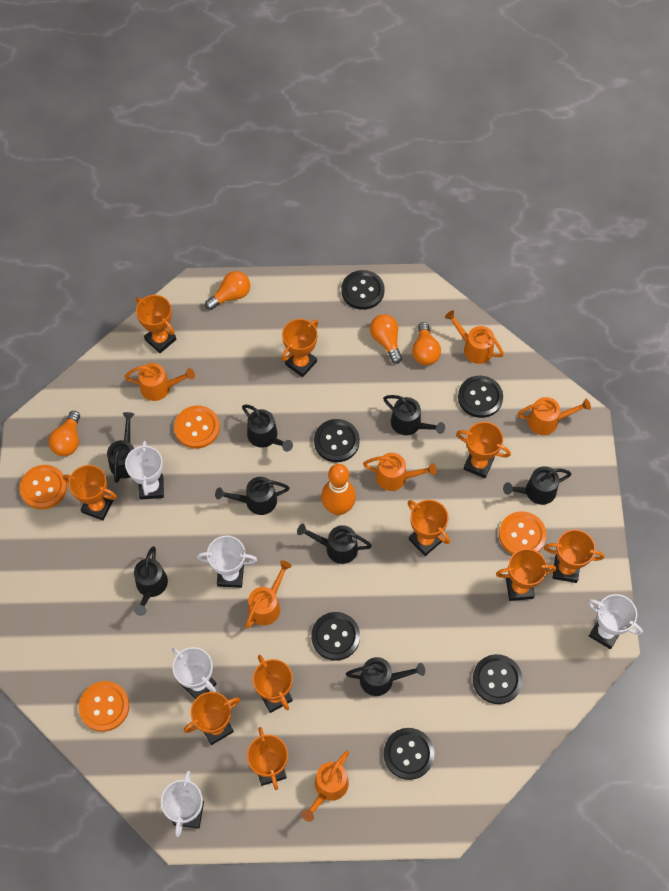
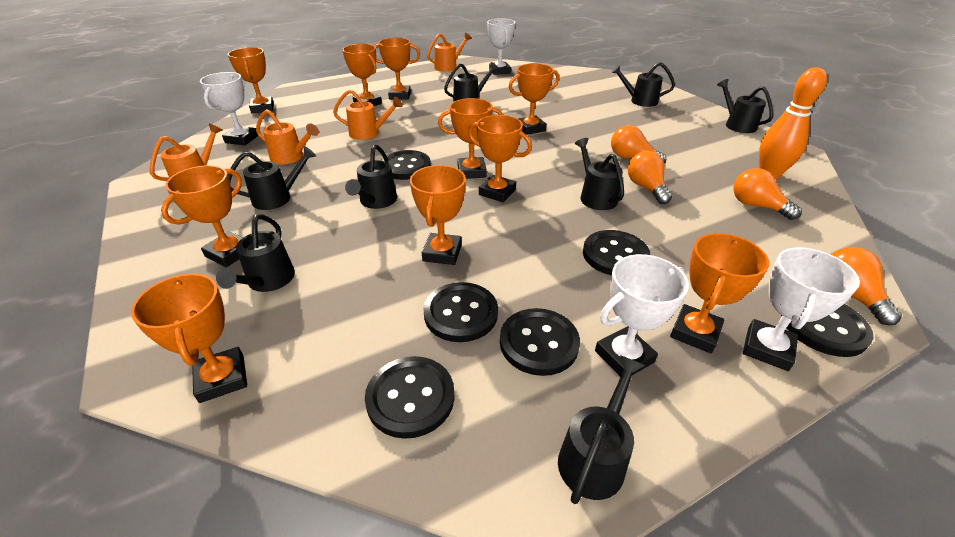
orange button: 4 -> 0
orange watering can: 6 -> 4
white trophy: 5 -> 4

